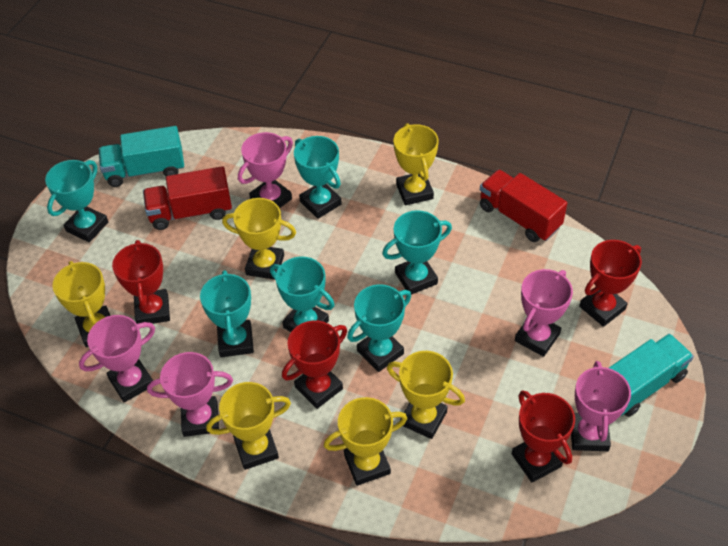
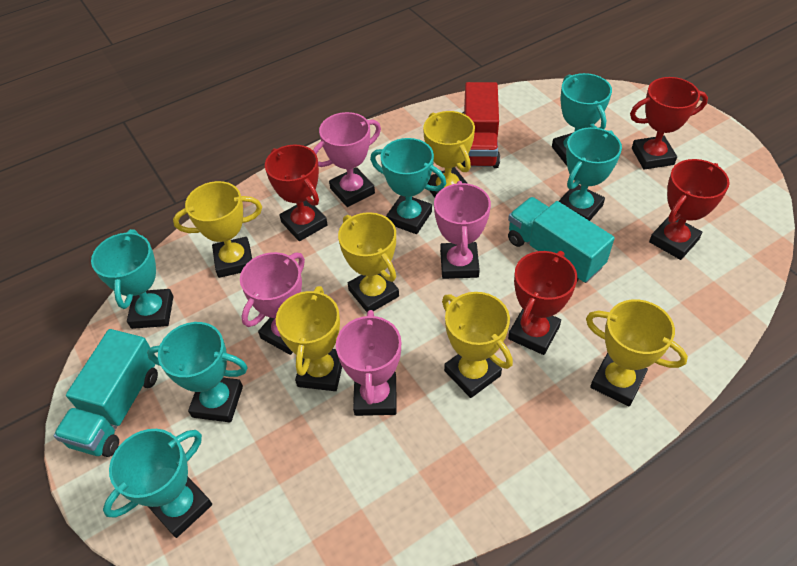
pink trophy: 5 -> 4
red truck: 2 -> 1

